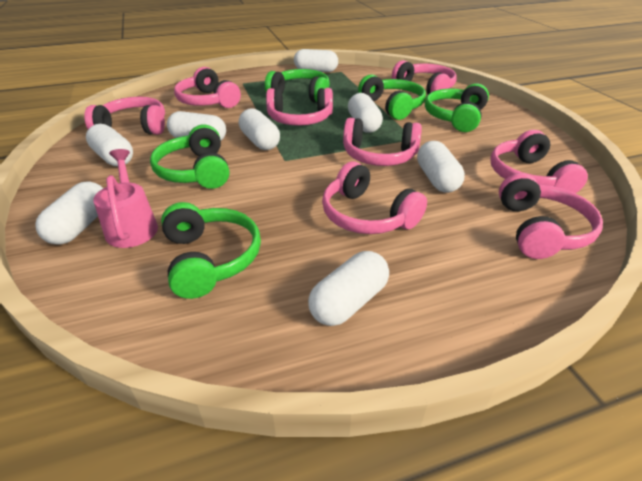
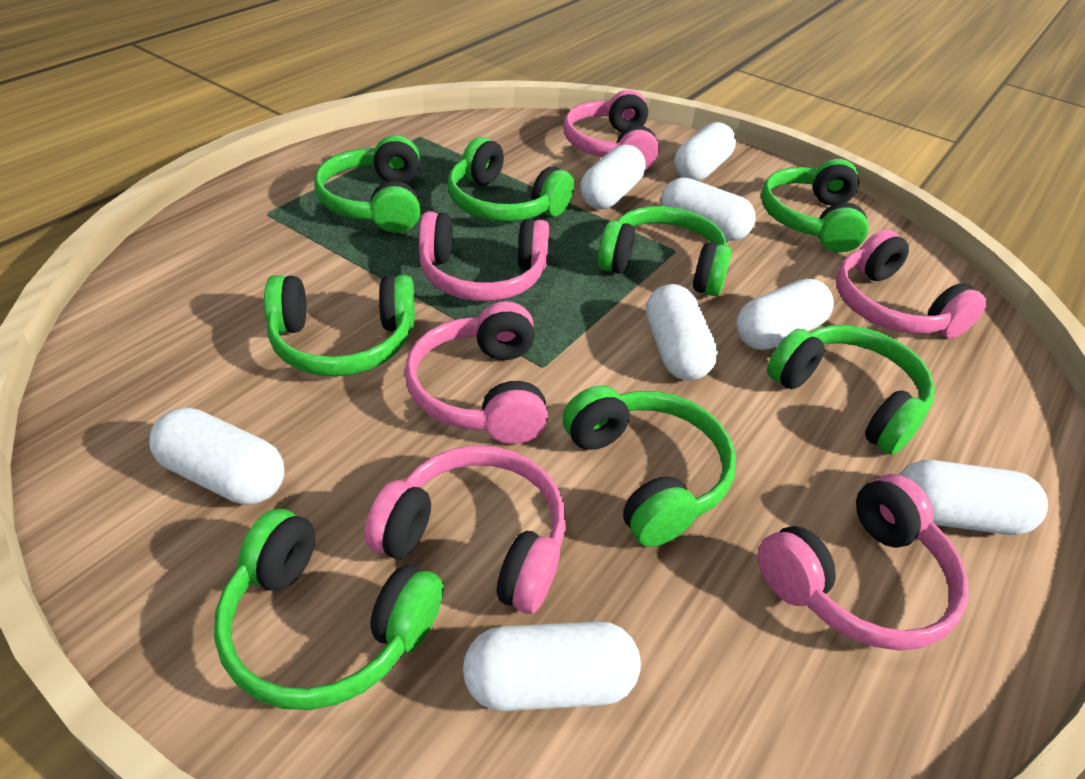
green headphones: 5 -> 8
pink headphones: 8 -> 6
pink watering can: 1 -> 0

